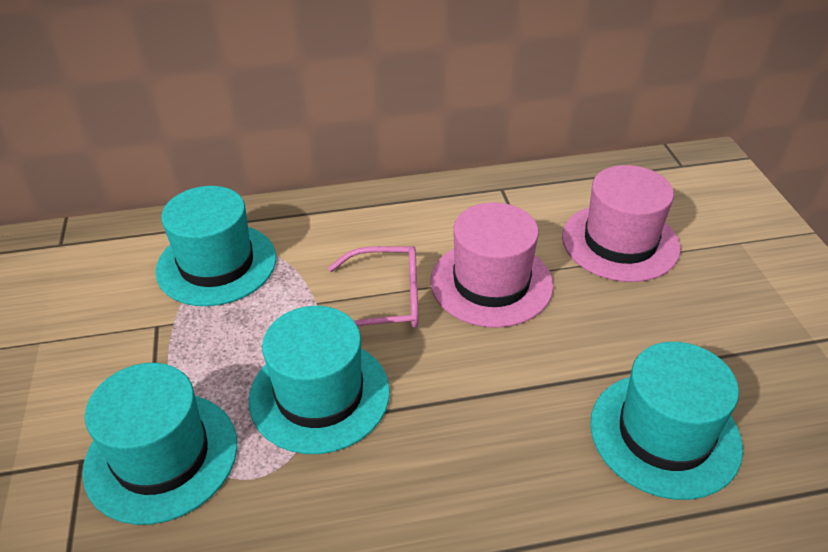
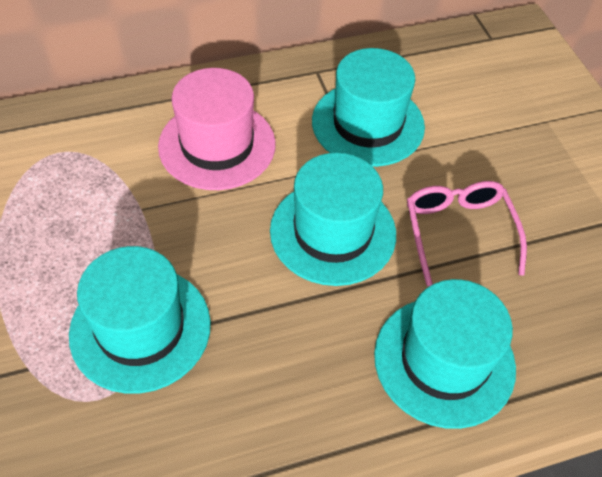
pink hat: 2 -> 1

